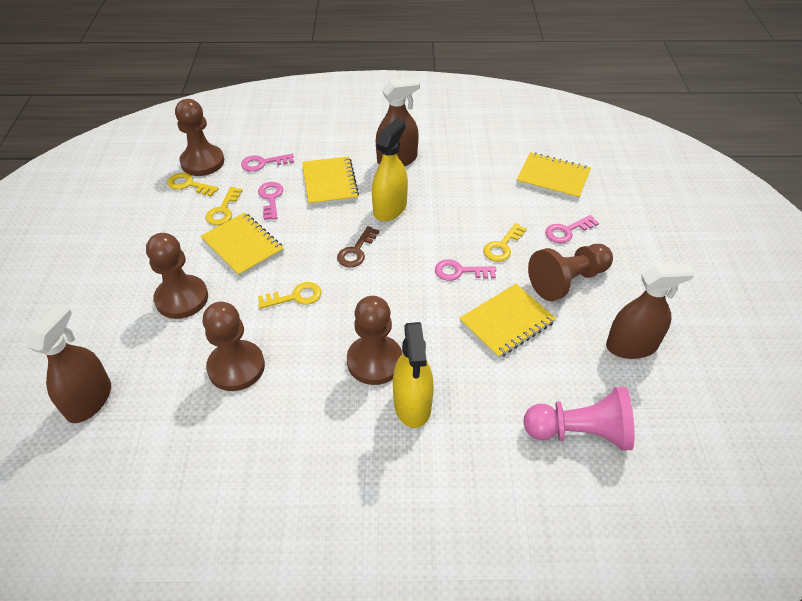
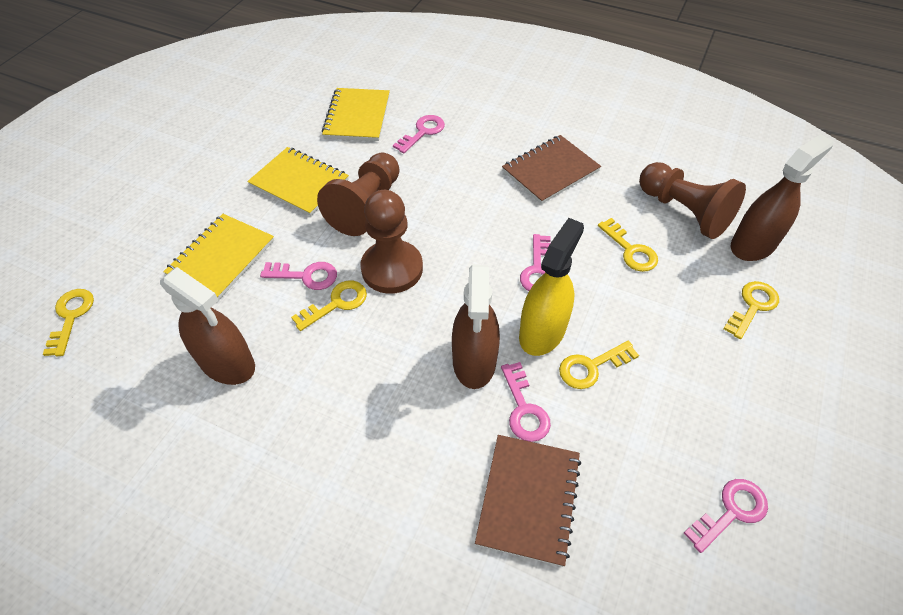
brown key: 1 -> 0
brown notebook: 0 -> 2
brown pawn: 5 -> 3
pink key: 4 -> 5
pink pawn: 1 -> 0
yellow key: 4 -> 5
yellow notebook: 4 -> 3
yellow spray bottle: 2 -> 1

